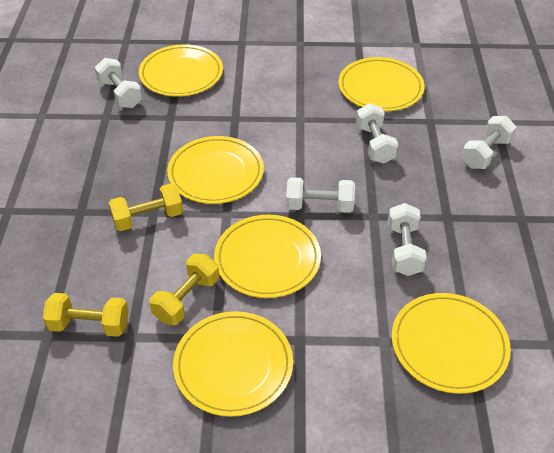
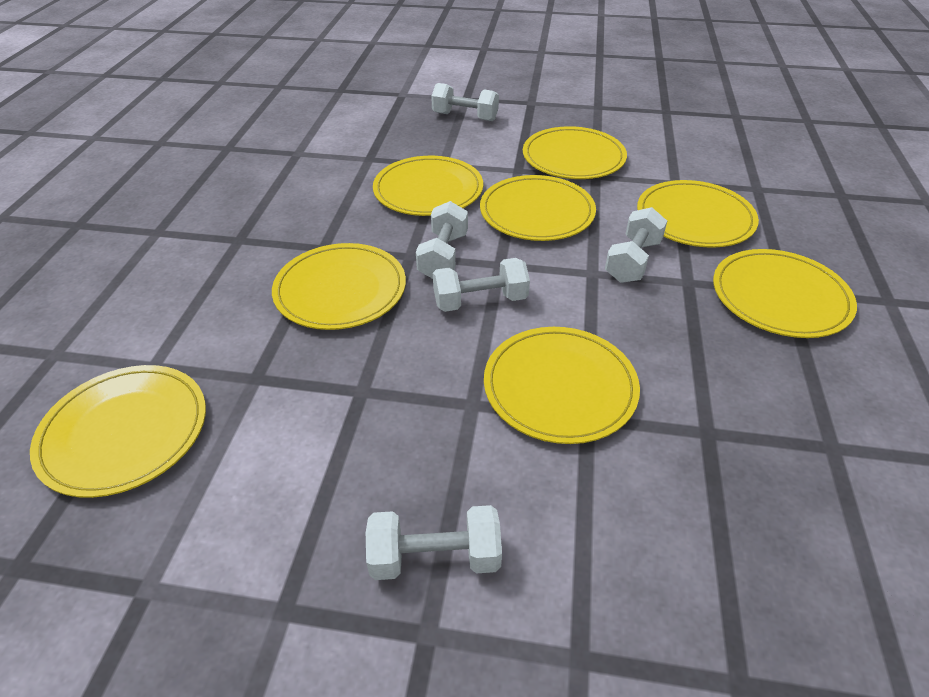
yellow dumbbell: 3 -> 0
yellow plate: 6 -> 8

